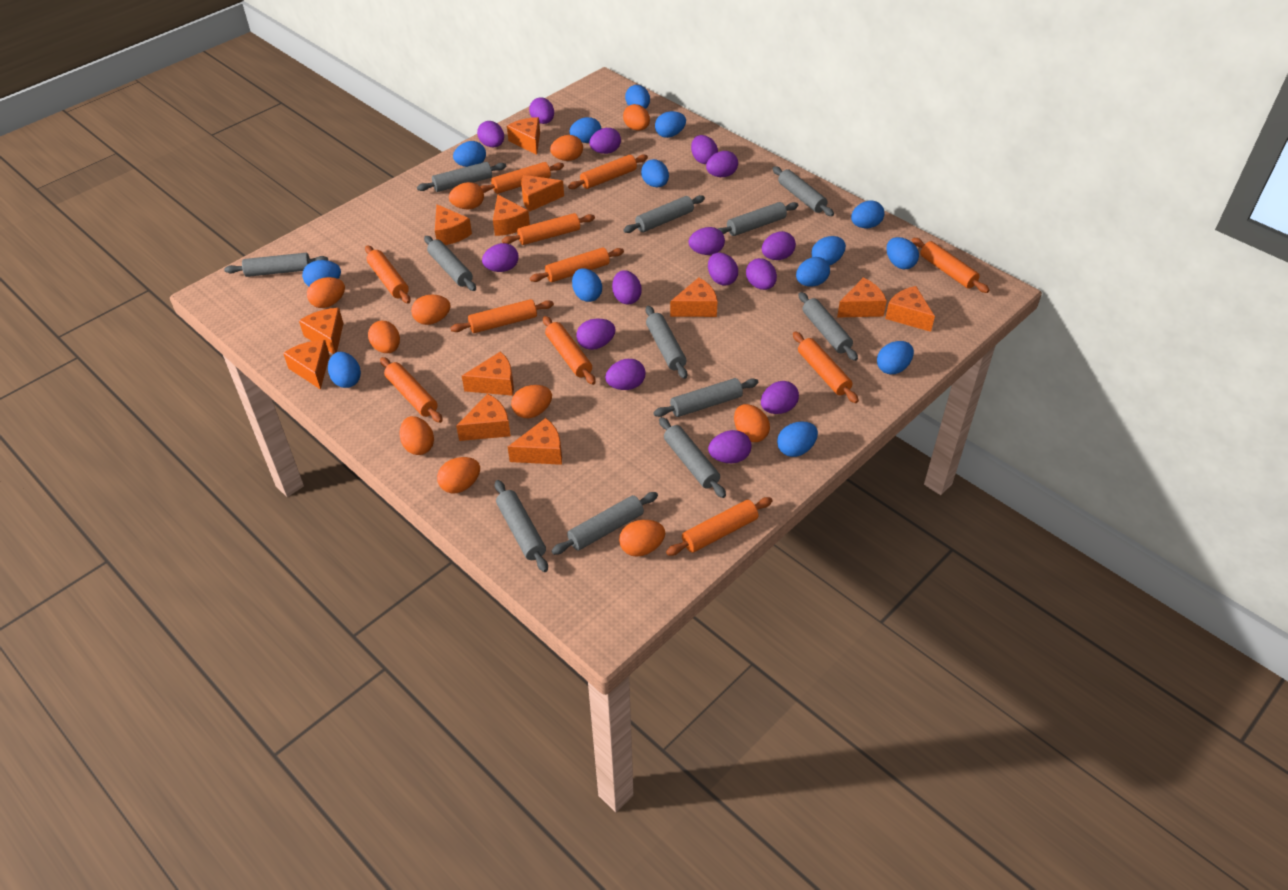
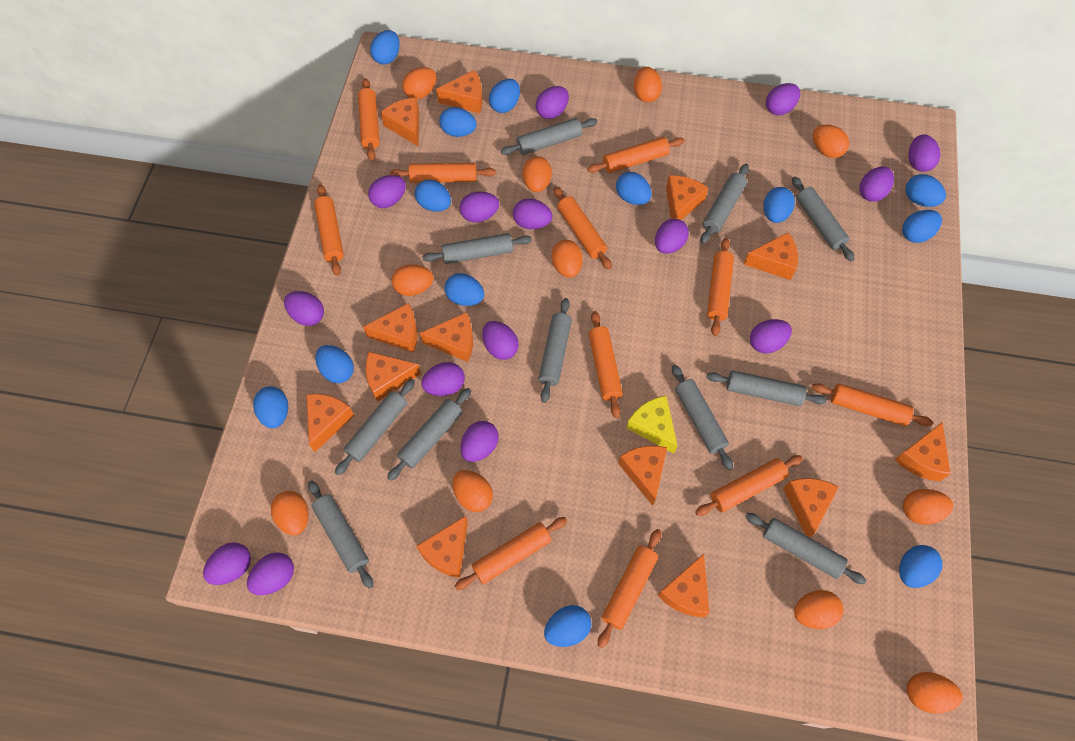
blue egg: 14 -> 13
grey rolling pin: 12 -> 11
orange cheese: 12 -> 13
yellow cheese: 0 -> 1

